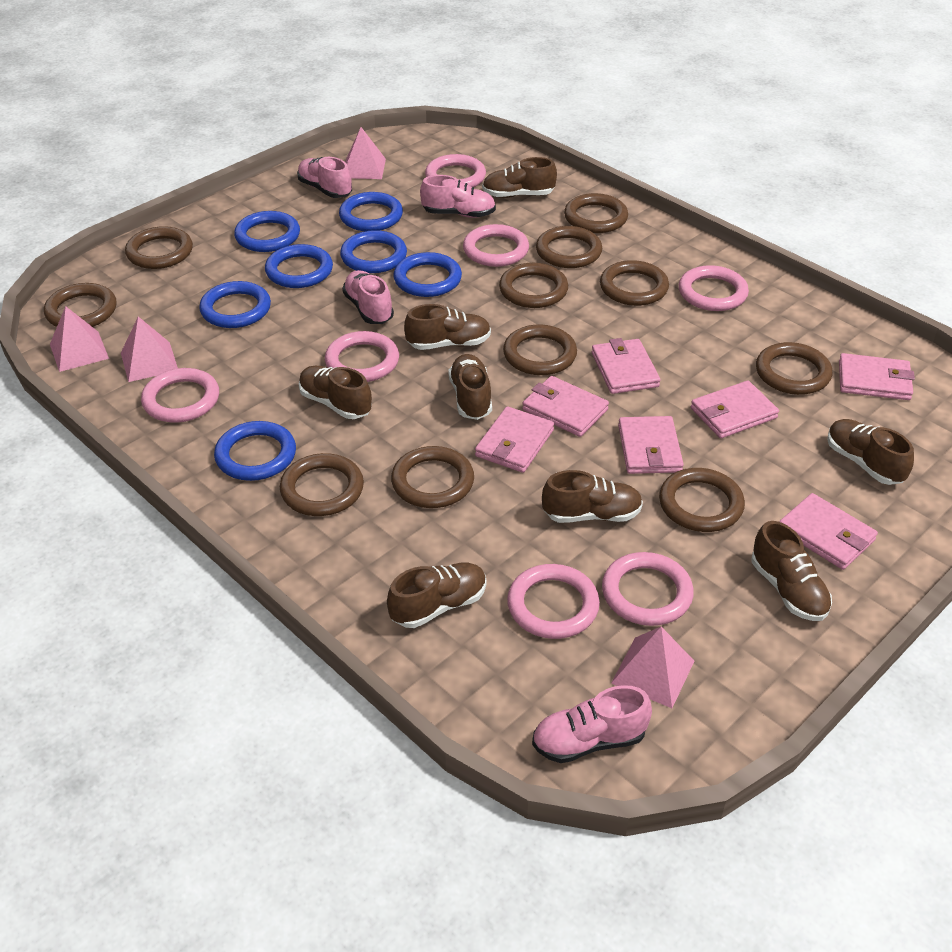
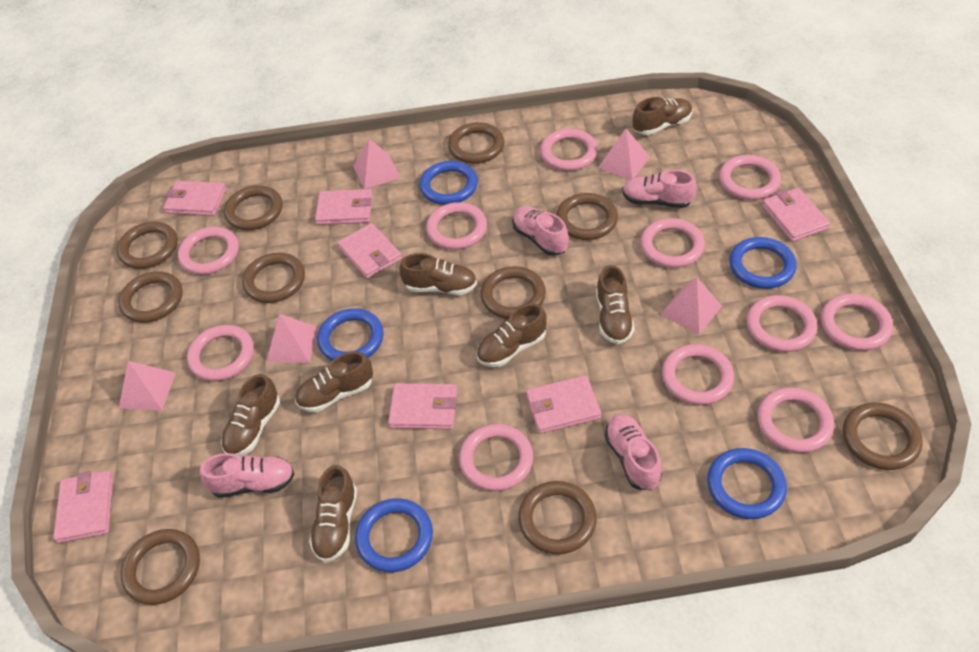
blue ring: 7 -> 5
brown ring: 11 -> 10
brown shoe: 8 -> 7
pink pyramid: 4 -> 5
pink ring: 7 -> 11

